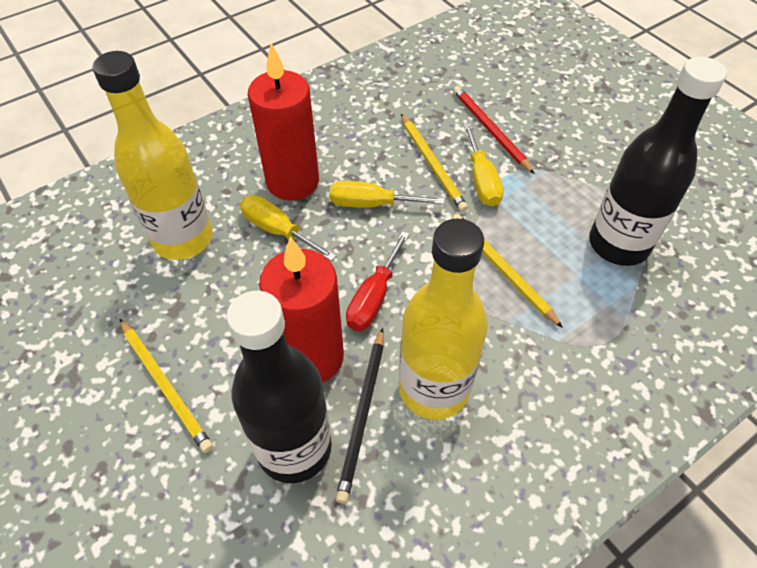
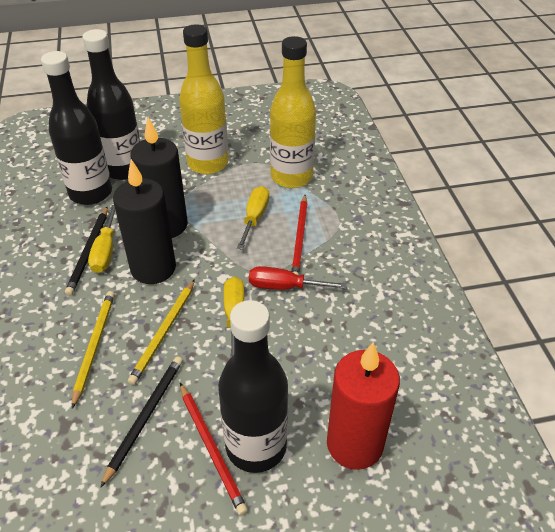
black bottle: 2 -> 3
black candle: 0 -> 2
black pencil: 1 -> 2
red candle: 2 -> 1
red pencil: 1 -> 2
yellow pencil: 3 -> 2

